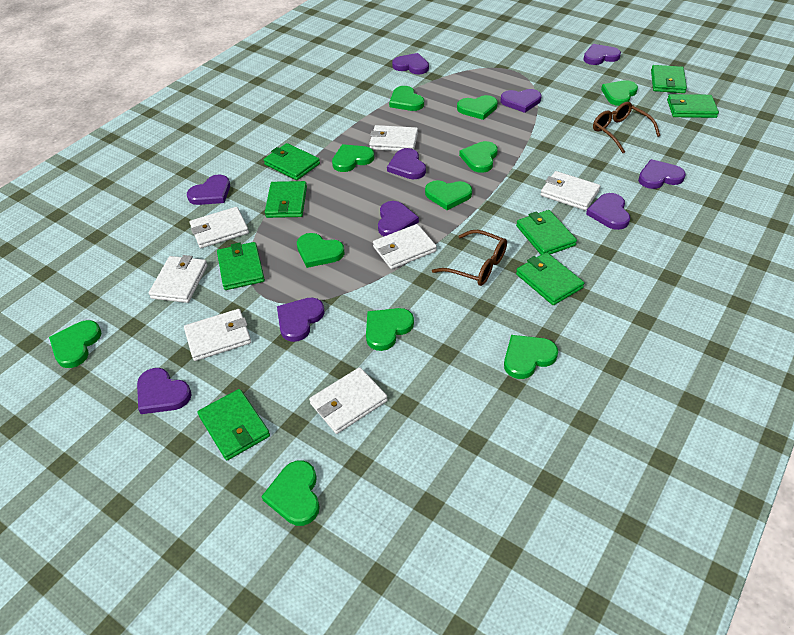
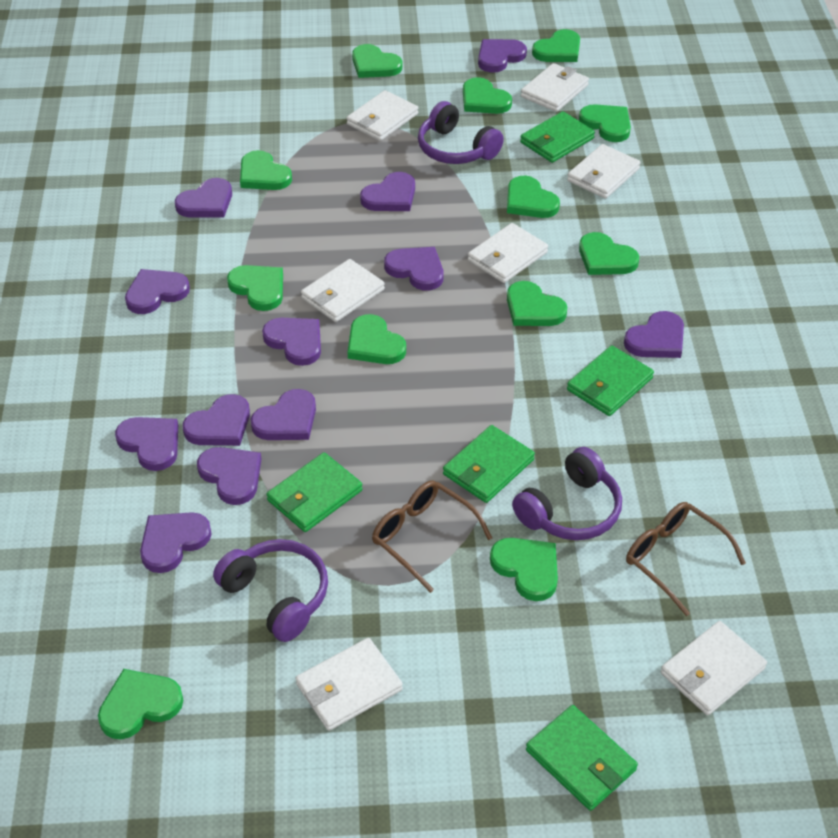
green heart: 11 -> 12
green wallet: 8 -> 5
purple headphones: 0 -> 3
purple heart: 10 -> 12

